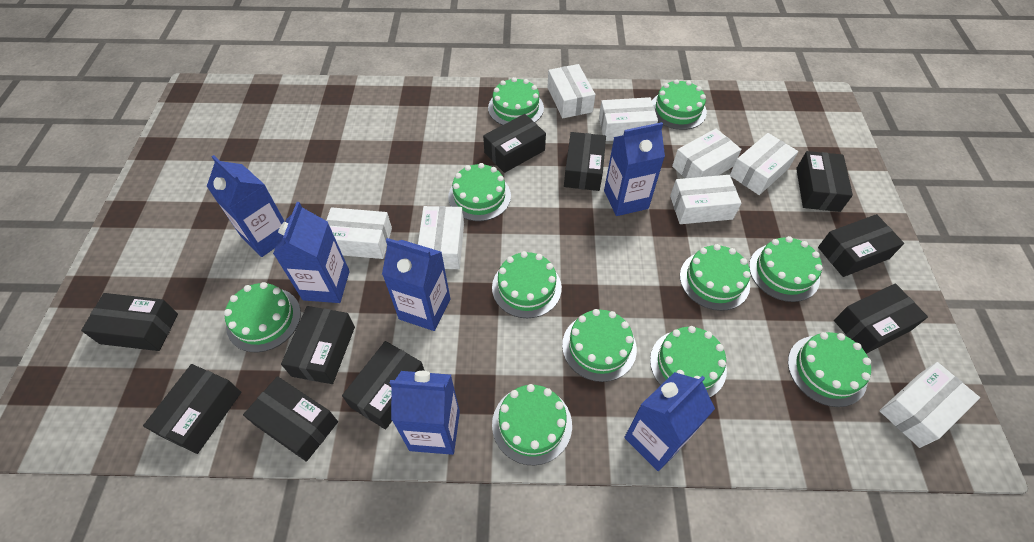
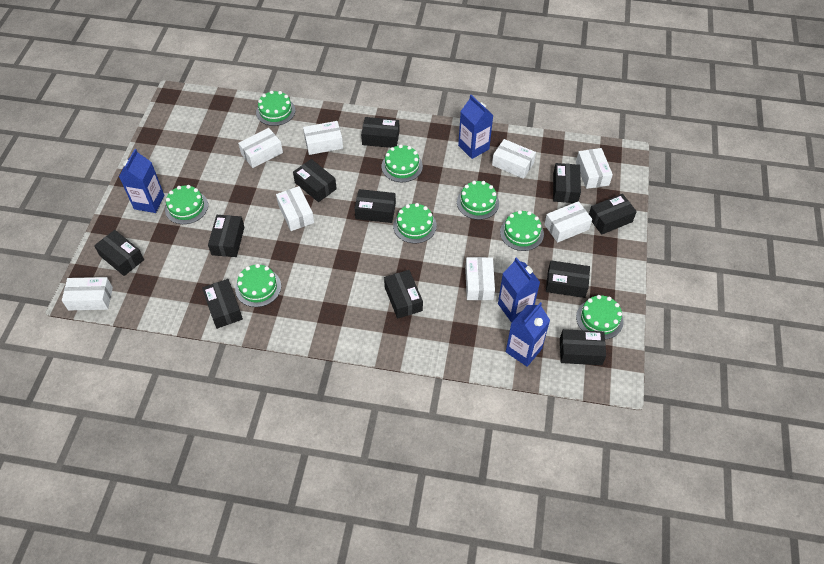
black box: 10 -> 11
blue carton: 6 -> 4
green cake: 11 -> 8

